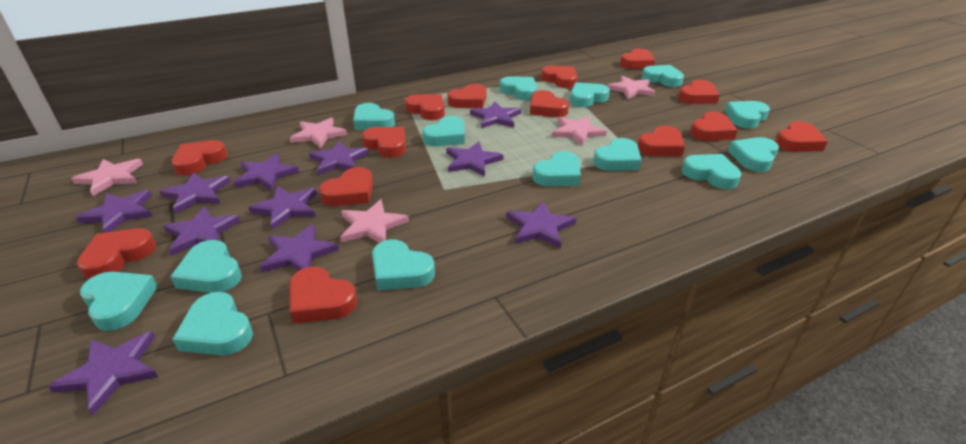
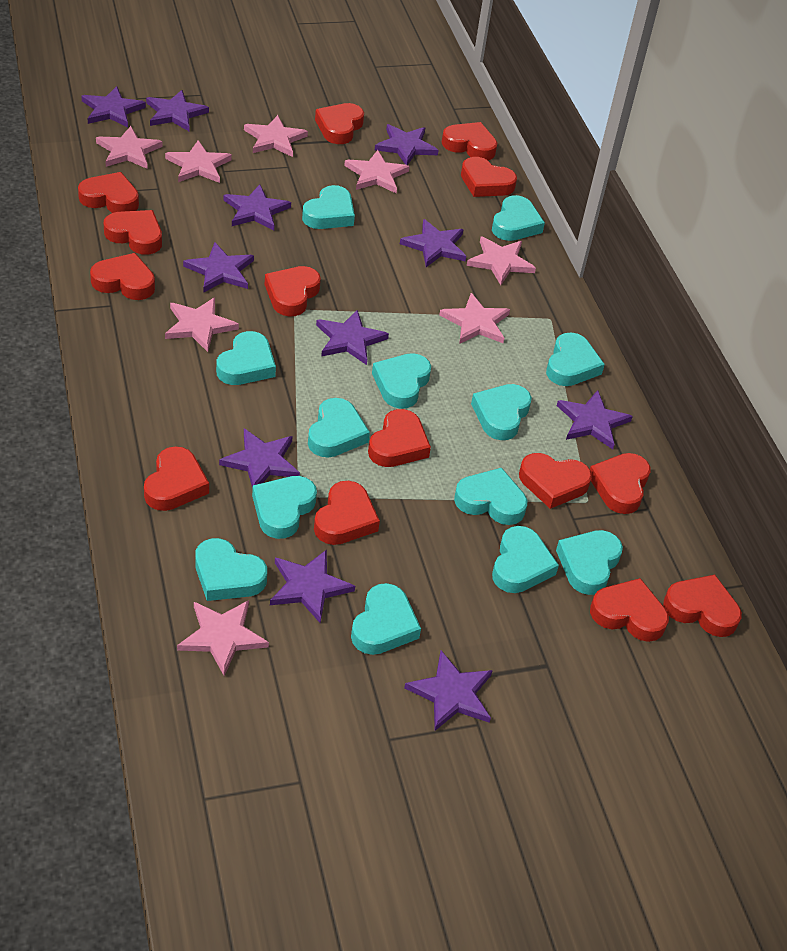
pink star: 5 -> 8
turquoise heart: 14 -> 13

